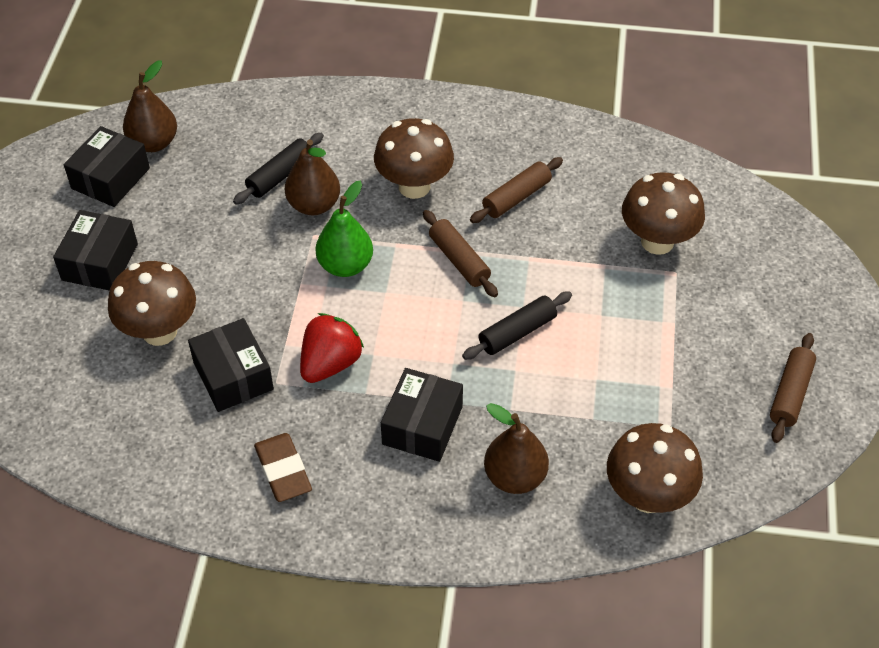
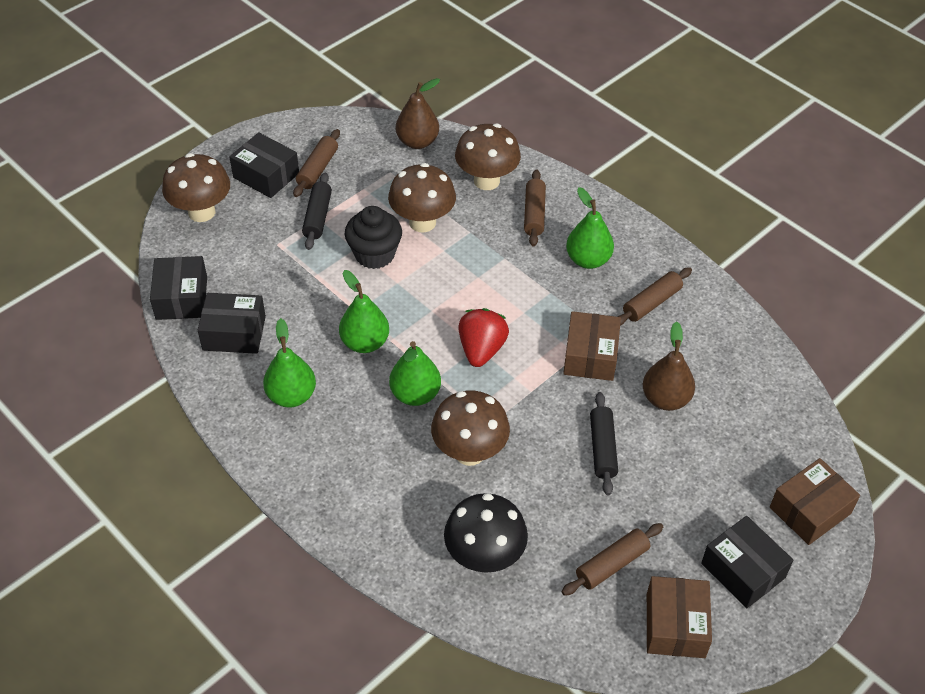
black cupcake: 0 -> 1
black mushroom: 0 -> 1
brown box: 0 -> 3
brown eraser: 1 -> 0
brown pear: 3 -> 2
brown rolling pin: 3 -> 4
green pear: 1 -> 4

